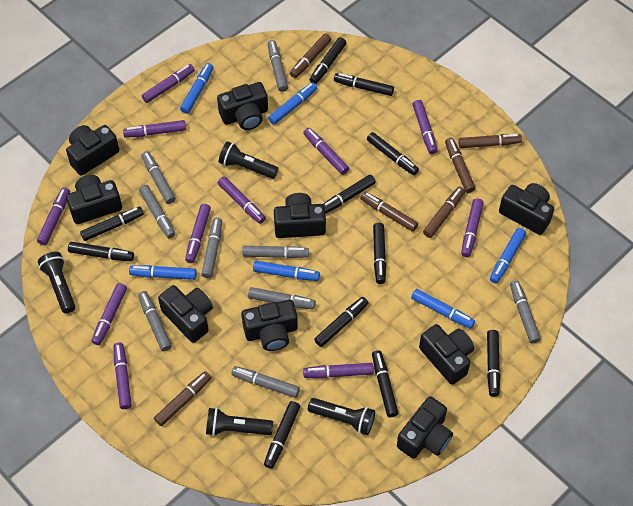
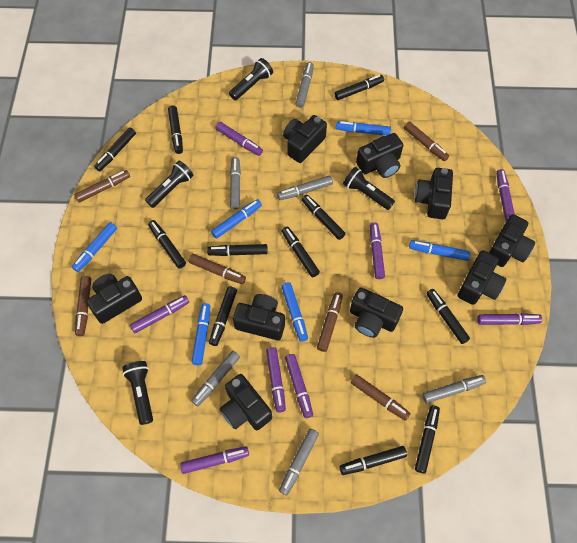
grey marker: 9 -> 6
purple marker: 11 -> 8

